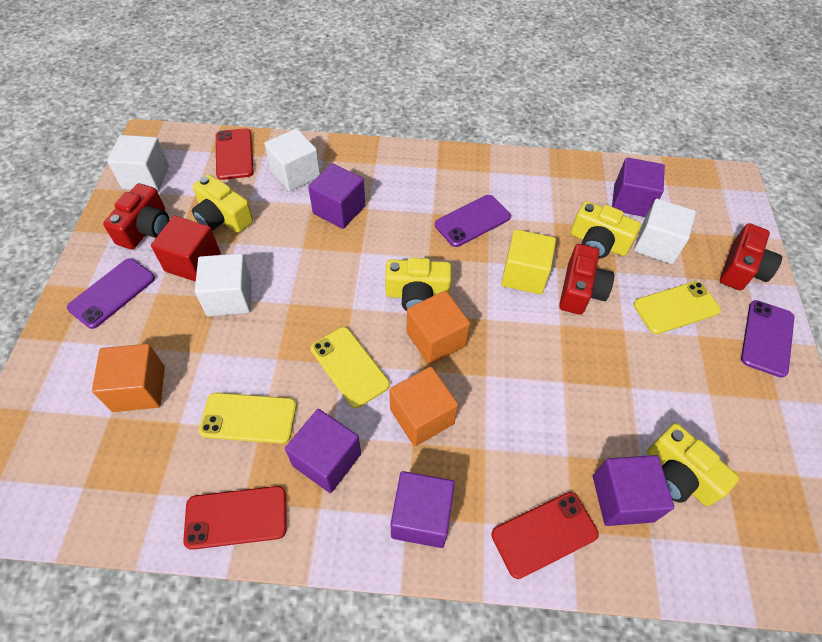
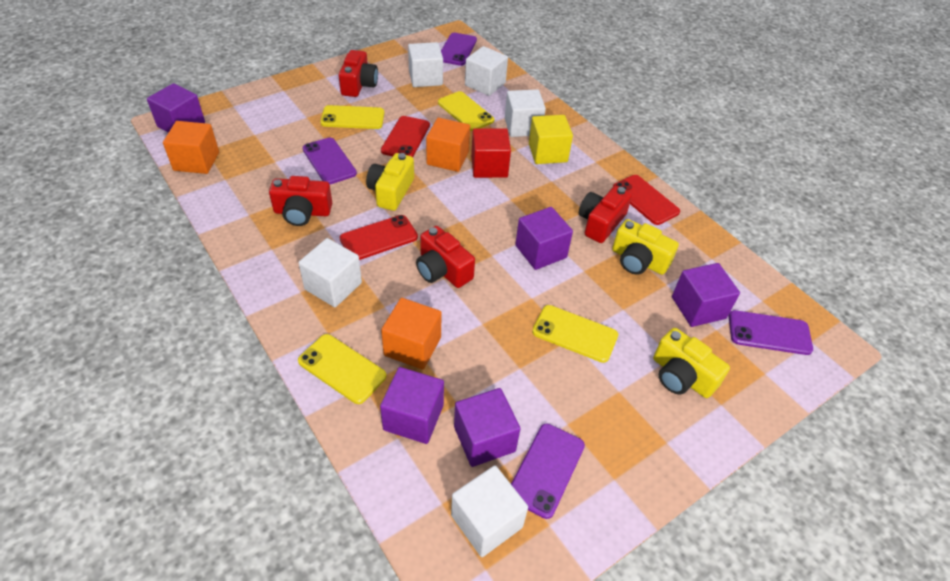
purple phone: 3 -> 4
red camera: 3 -> 4
white cube: 4 -> 5
yellow camera: 4 -> 3
yellow phone: 3 -> 4

